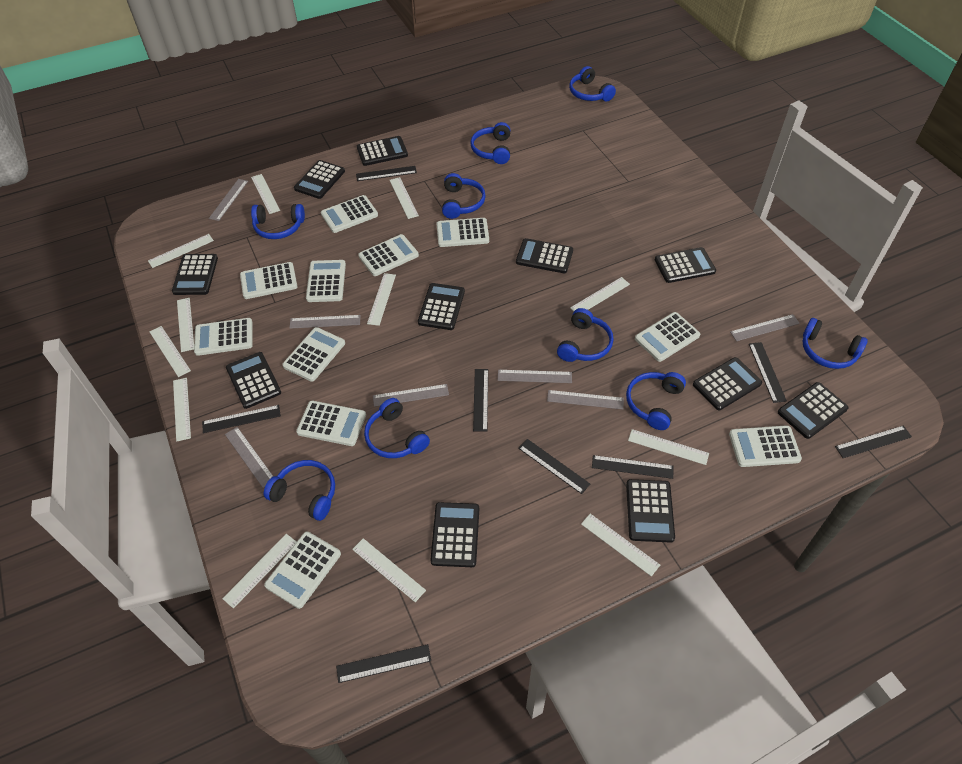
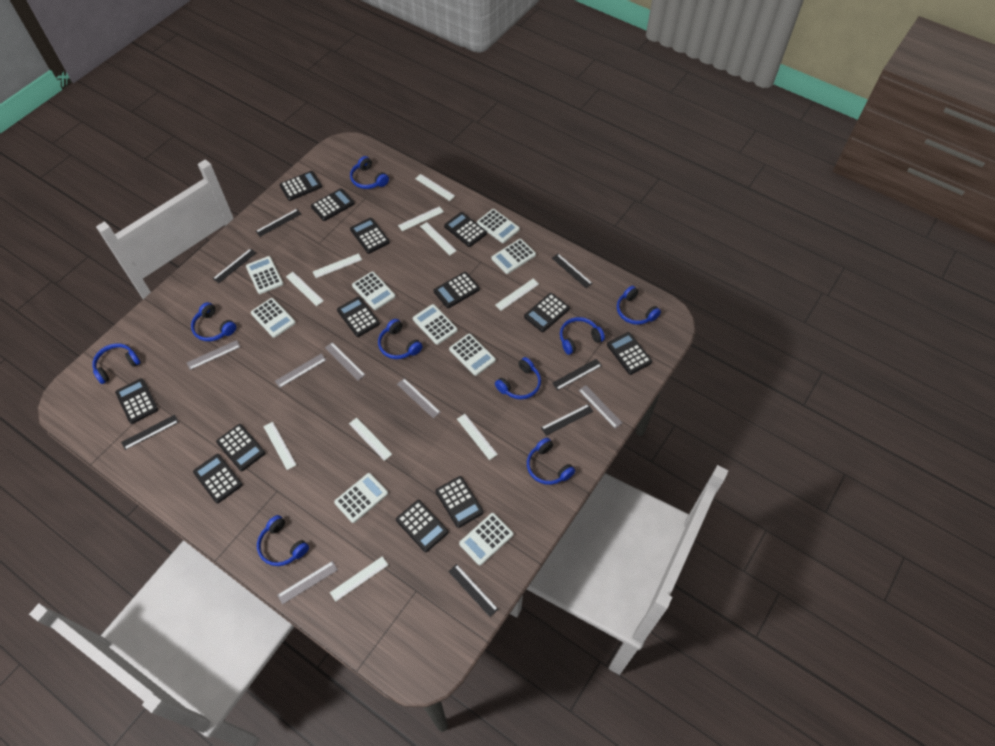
black calculator: 11 -> 13
black ruler: 8 -> 7
grey ruler: 7 -> 6
white calculator: 11 -> 9
white ruler: 12 -> 10

